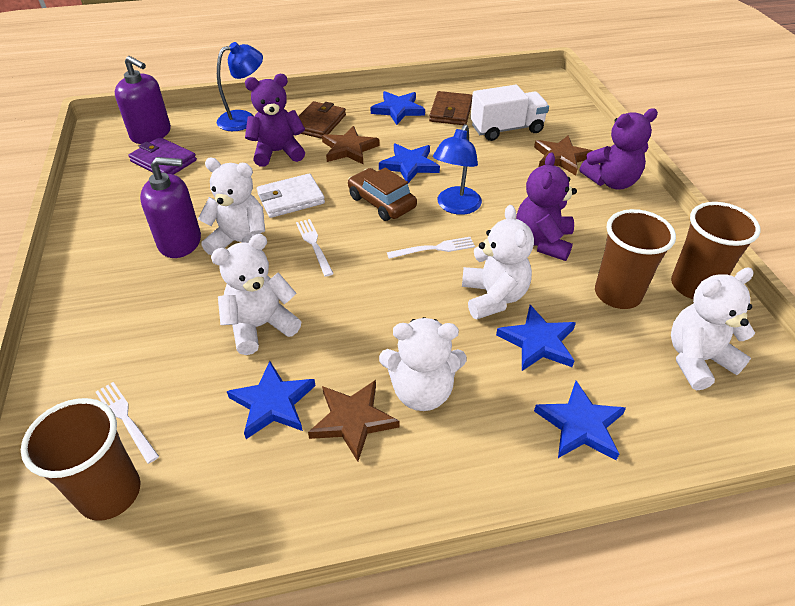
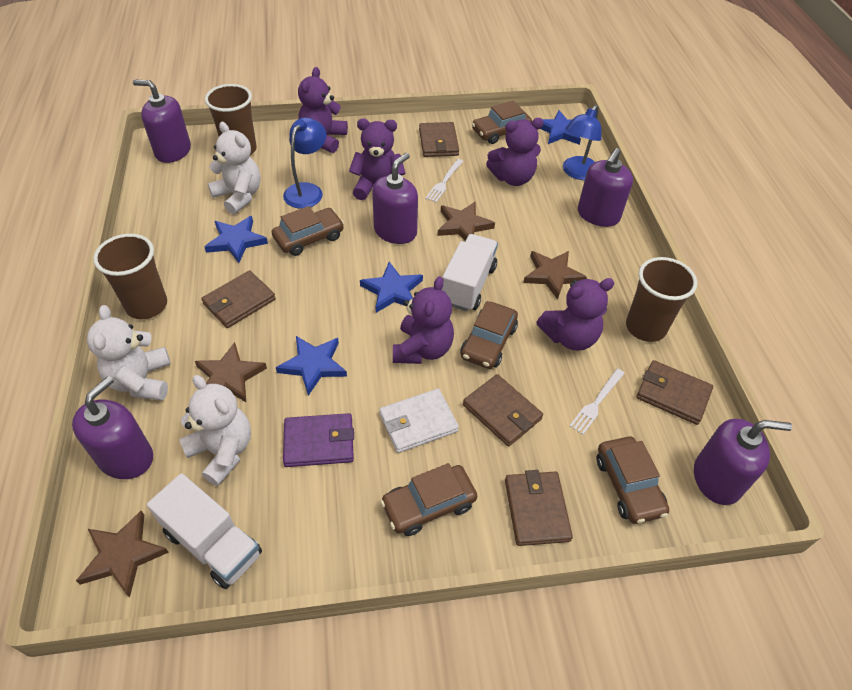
blue star: 5 -> 4
brown car: 1 -> 5
brown star: 3 -> 4
brown wallet: 2 -> 5
purple soap dispenser: 2 -> 5
purple teddy bear: 3 -> 5
white fork: 3 -> 2
white teddy bear: 5 -> 3
white truck: 1 -> 2

